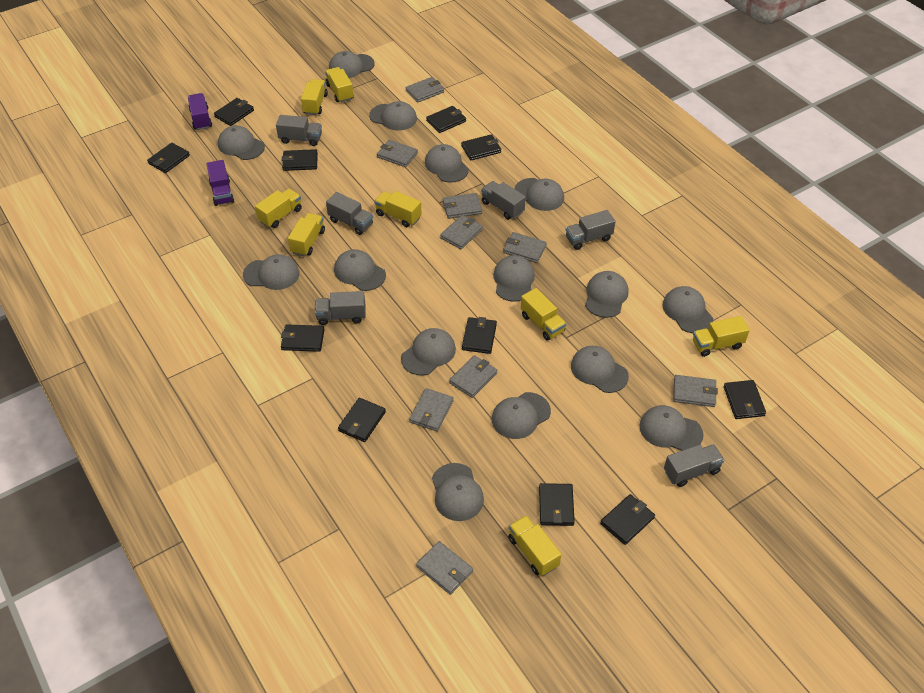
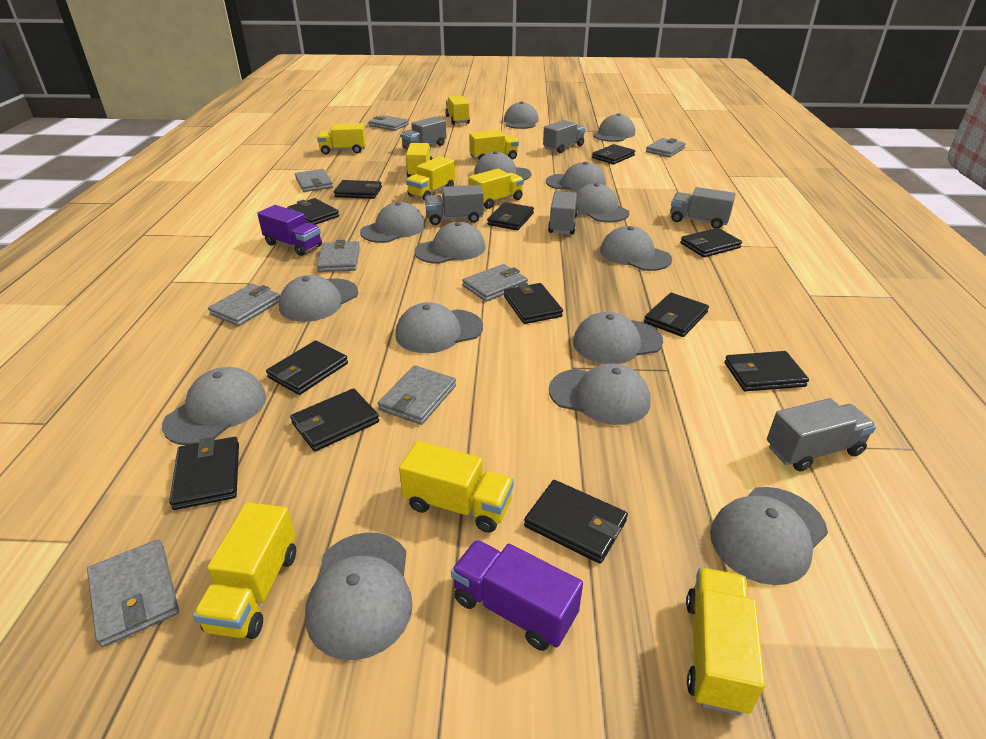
black wallet: 11 -> 12
grey wallet: 9 -> 8
yellow truck: 8 -> 9

